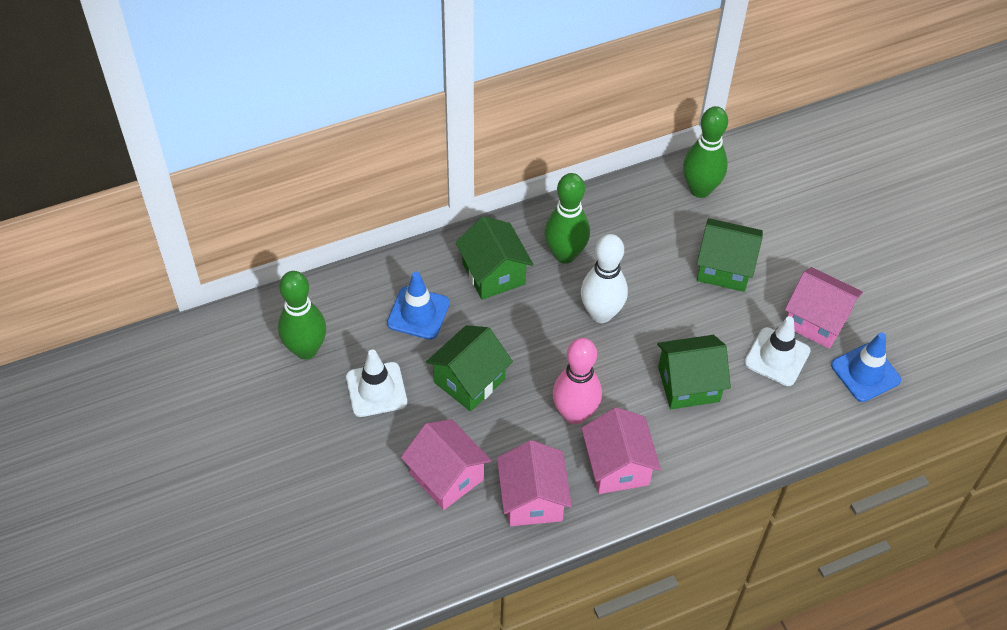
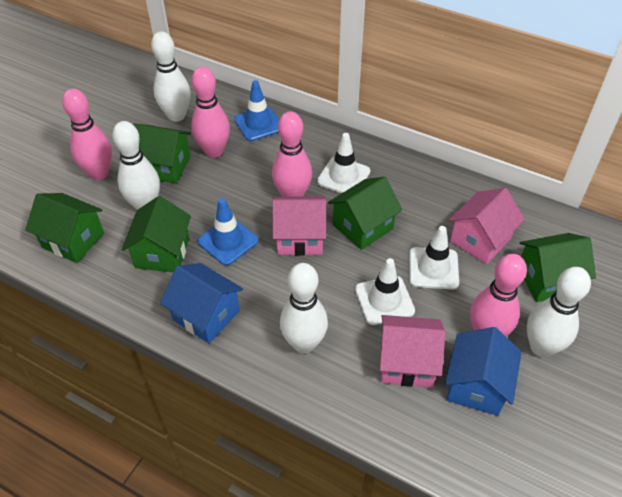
blue house: 0 -> 2
green bowling pin: 3 -> 0
green house: 4 -> 5
pink bowling pin: 1 -> 4
pink house: 4 -> 3
white bowling pin: 1 -> 4
white traffic cone: 2 -> 3

